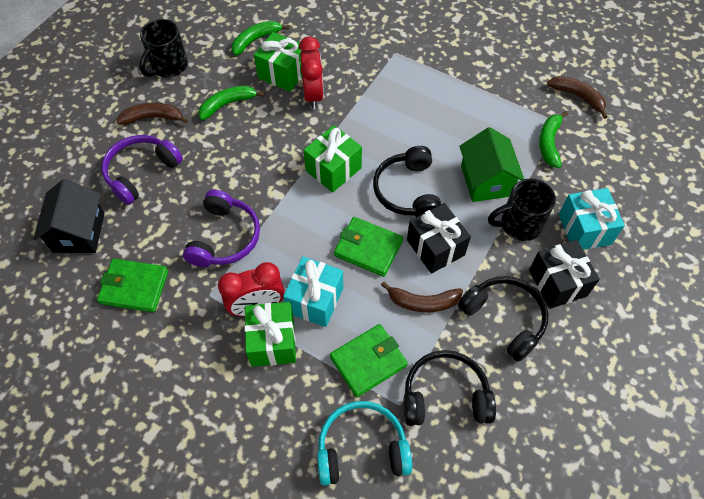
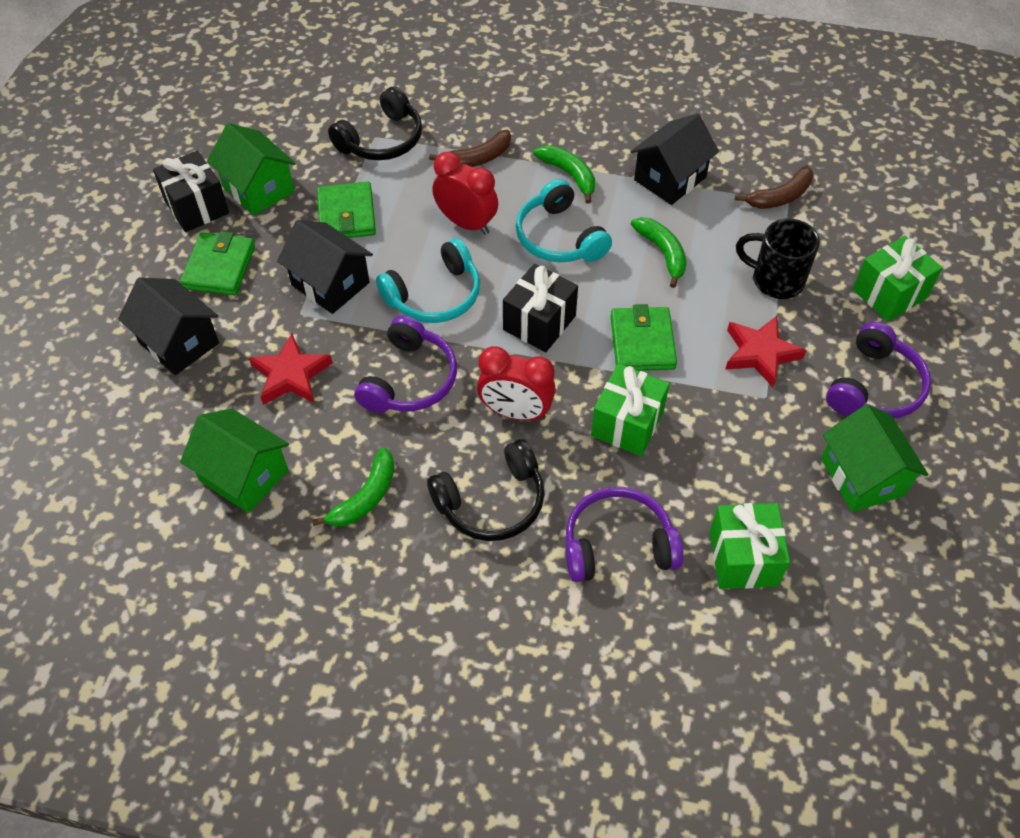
black headphones: 3 -> 2
black house: 1 -> 3
black mug: 2 -> 1
brown banana: 3 -> 2
green house: 1 -> 3
purple headphones: 2 -> 3
red star: 0 -> 2
turquoise gift: 2 -> 0
turquoise headphones: 1 -> 2

